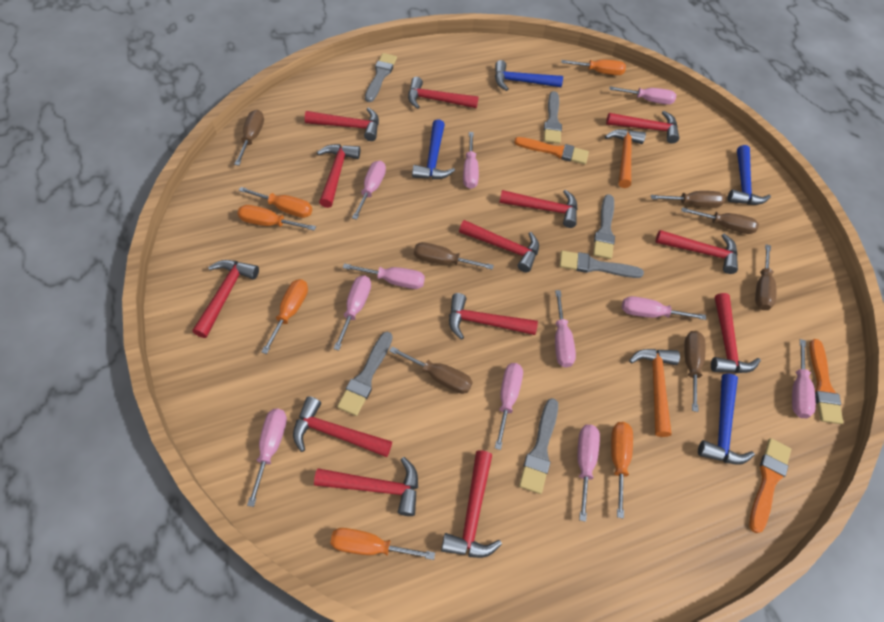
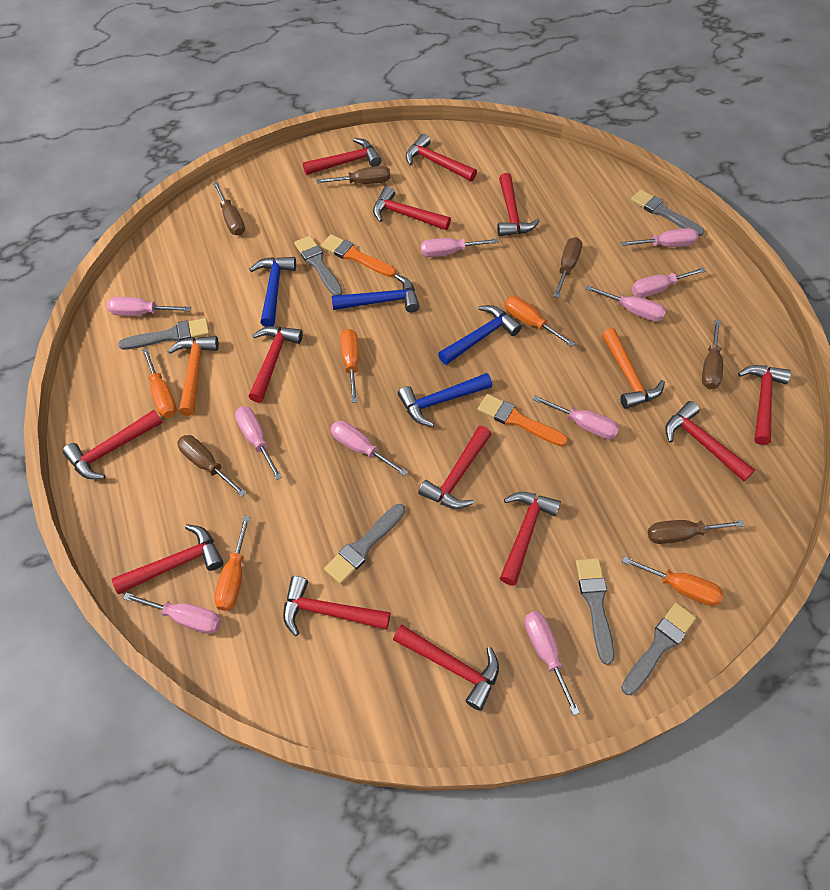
brown screwdriver: 7 -> 6
orange brush: 3 -> 2
orange screwdriver: 6 -> 5
pink screwdriver: 11 -> 10

